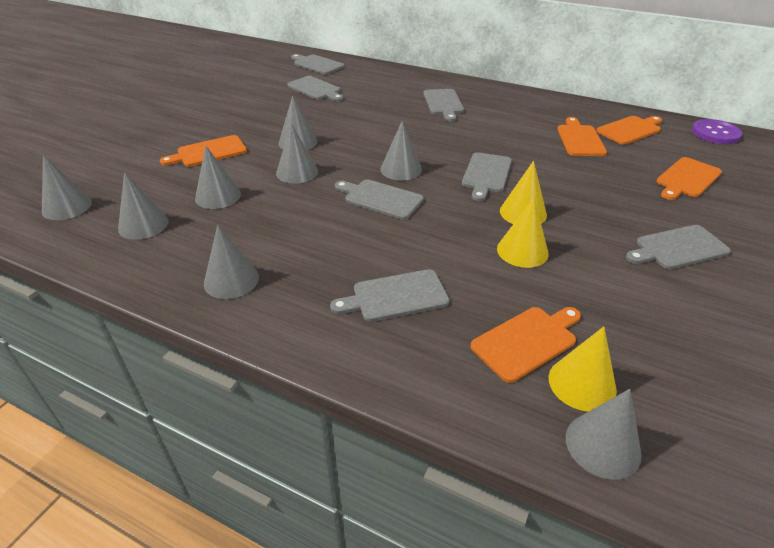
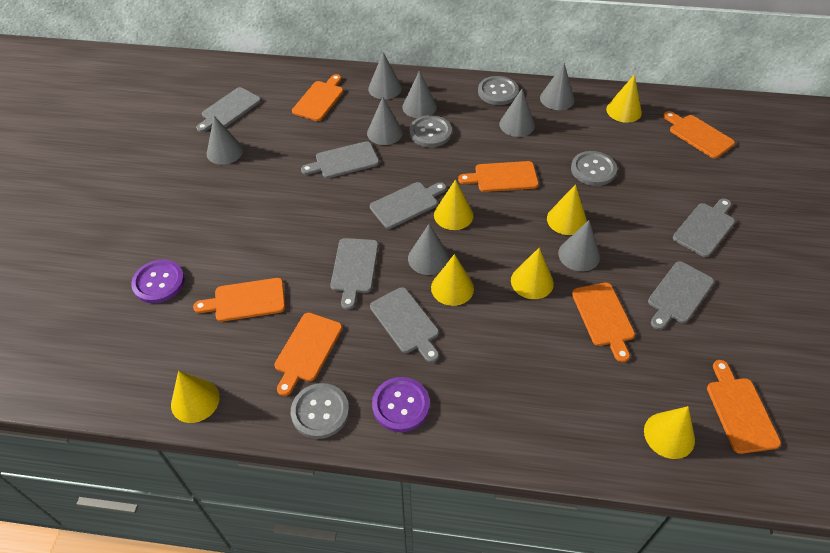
grey button: 0 -> 4
orange cutting board: 5 -> 7
purple button: 1 -> 2
yellow cone: 3 -> 7

